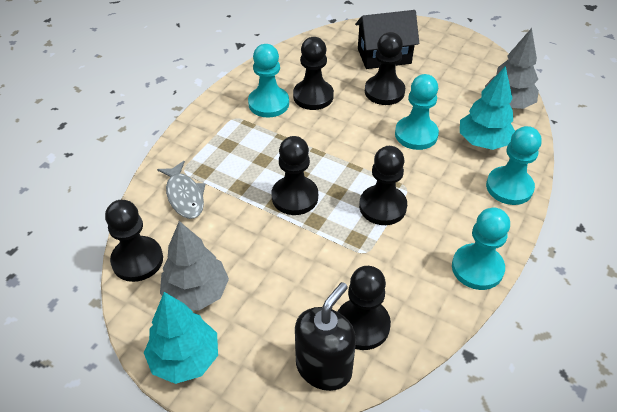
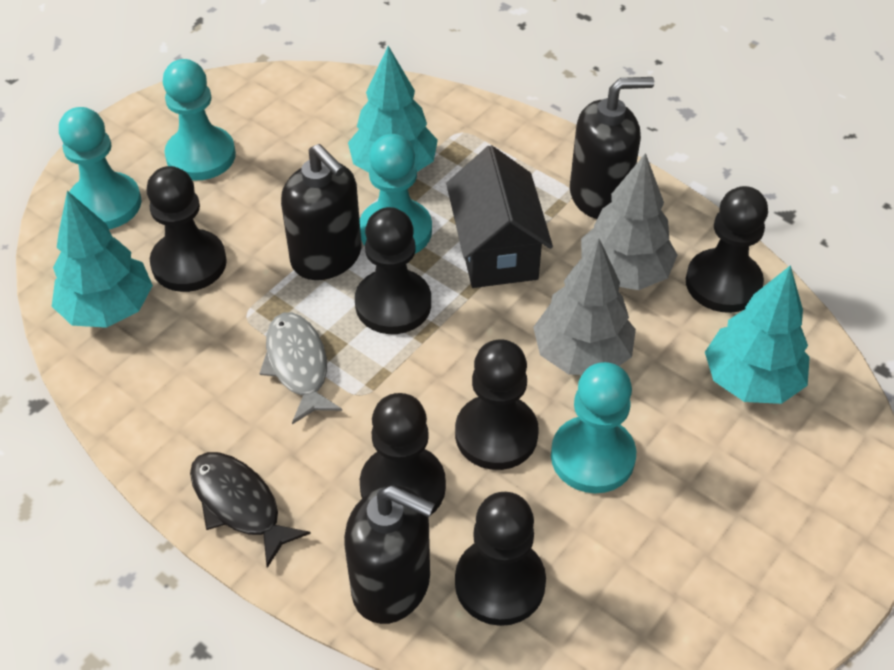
black fish: 0 -> 1
black soap dispenser: 1 -> 3
turquoise tree: 2 -> 3

